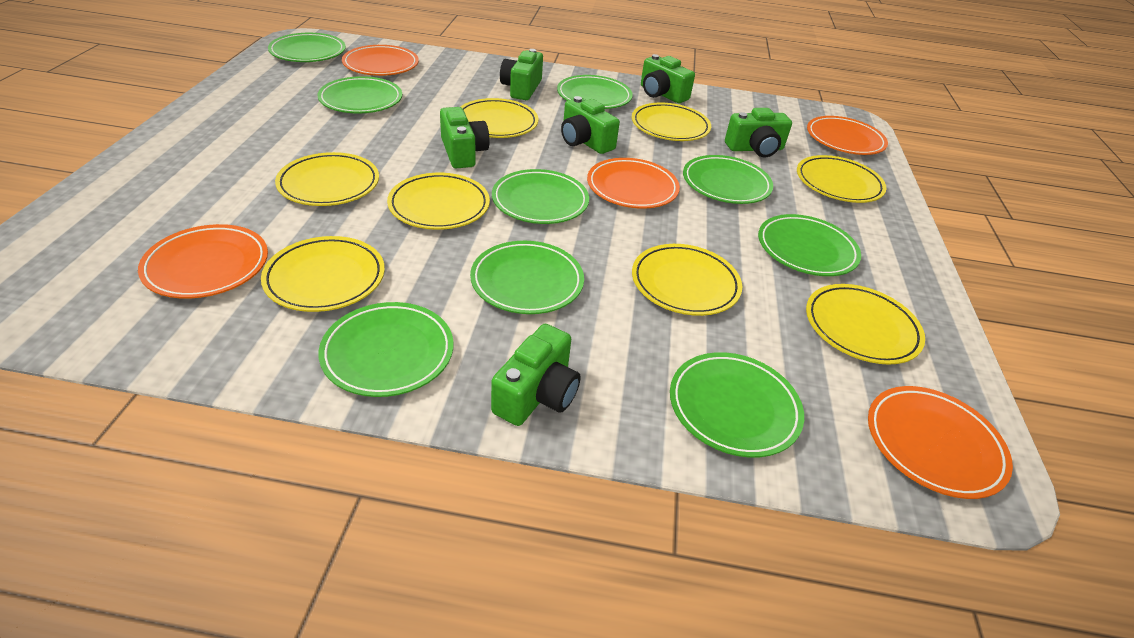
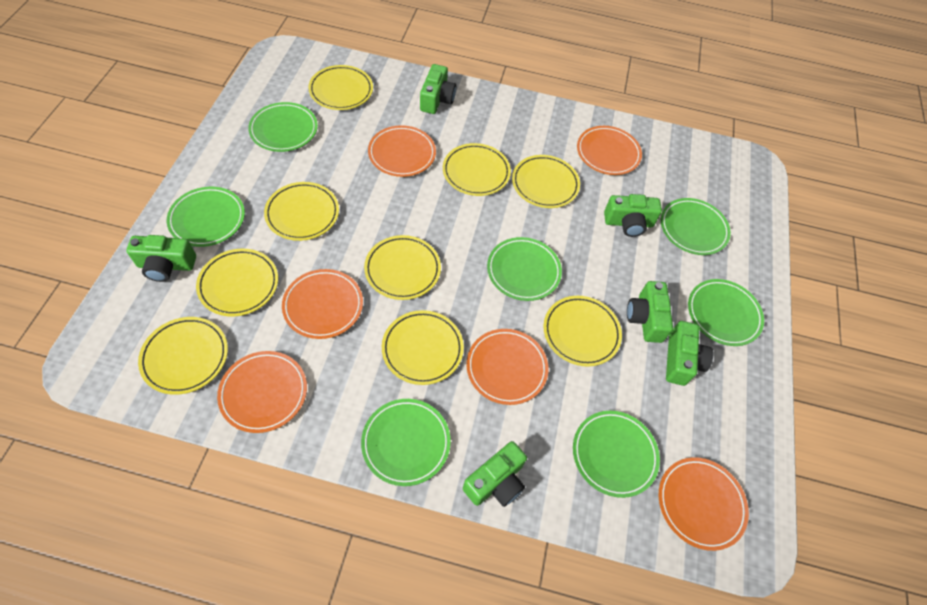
green plate: 9 -> 7
orange plate: 5 -> 6
yellow plate: 8 -> 9

